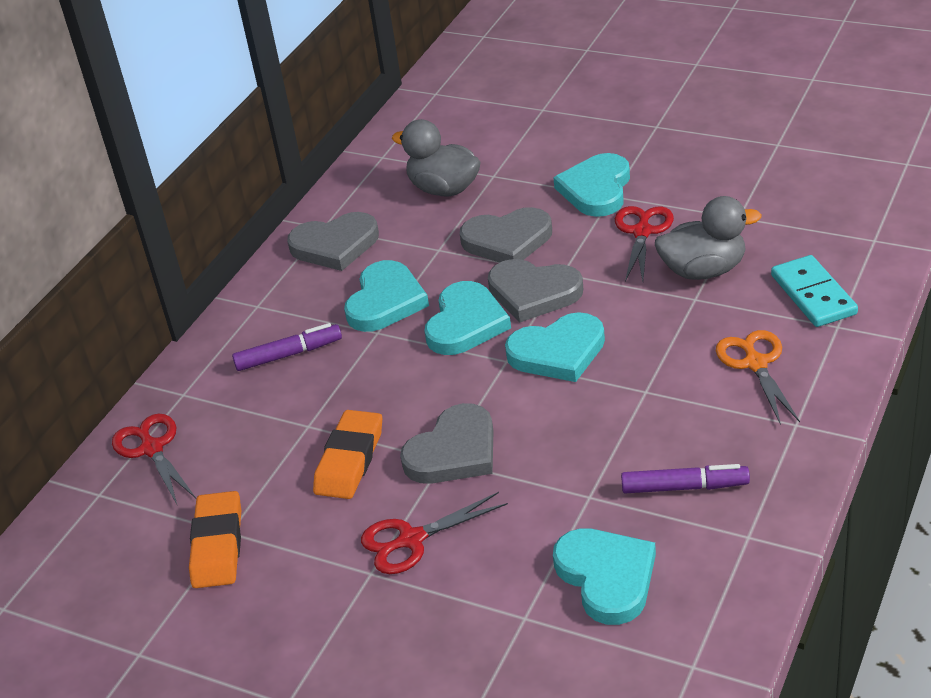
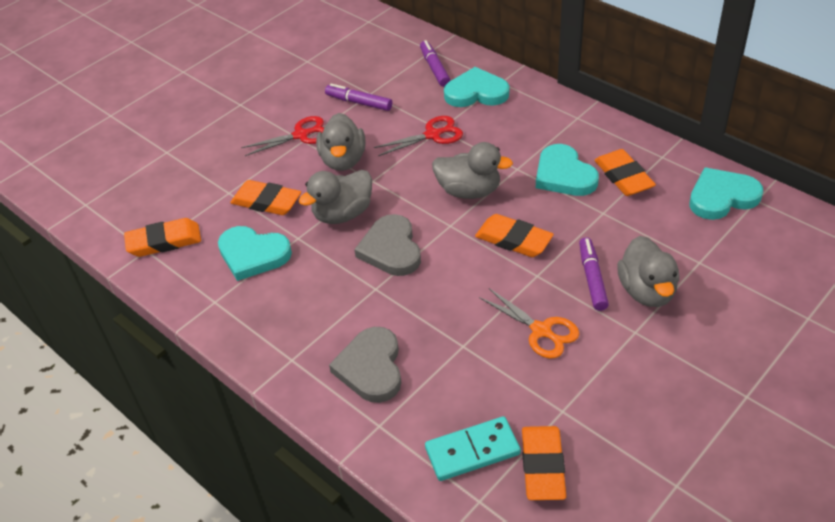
grey duck: 2 -> 4
grey heart: 4 -> 2
orange eraser: 2 -> 5
purple marker: 2 -> 3
red scissors: 3 -> 2
turquoise heart: 5 -> 4

